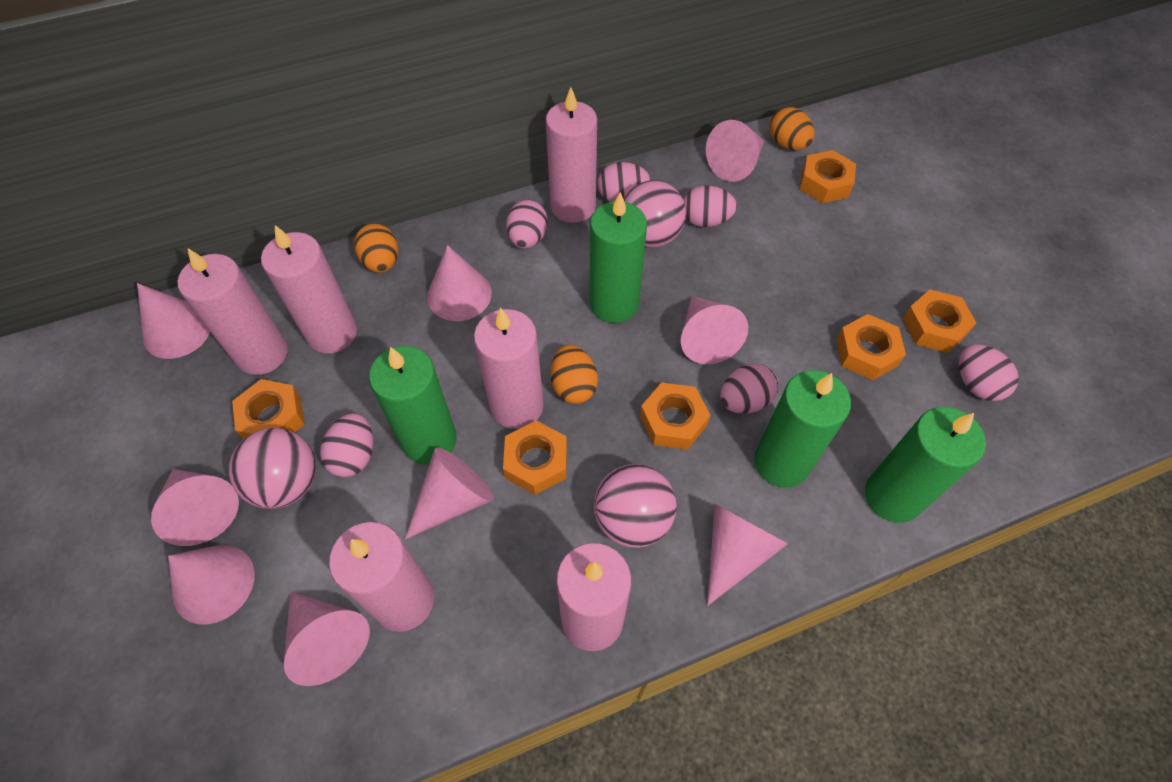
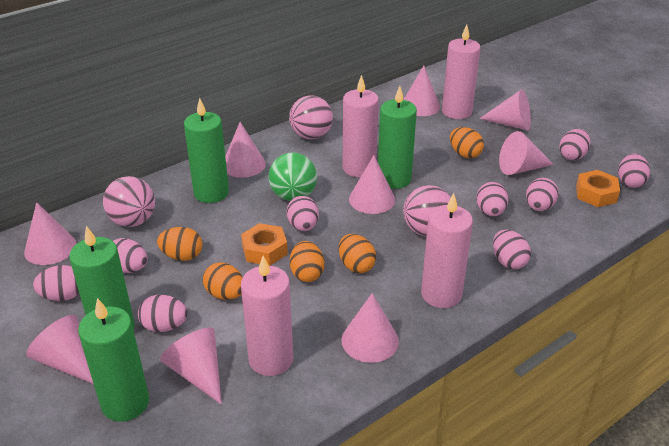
green ball: 0 -> 1
orange egg: 3 -> 5
orange nut: 6 -> 2
pink candle: 6 -> 4
pink egg: 6 -> 9

